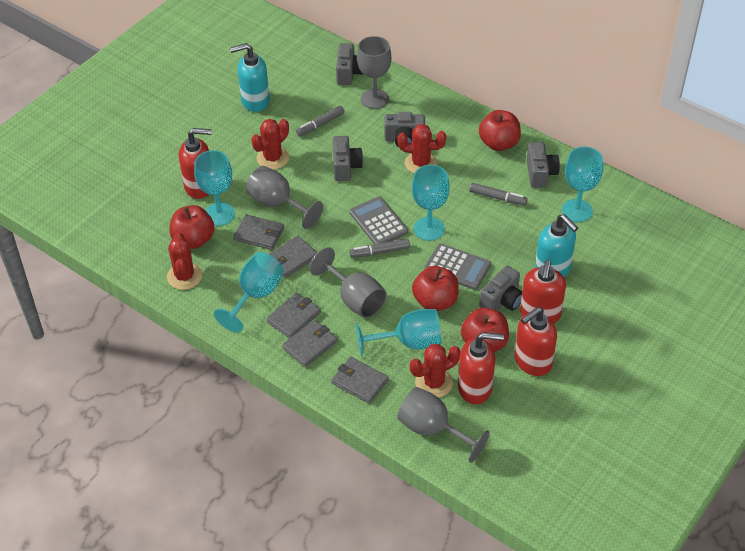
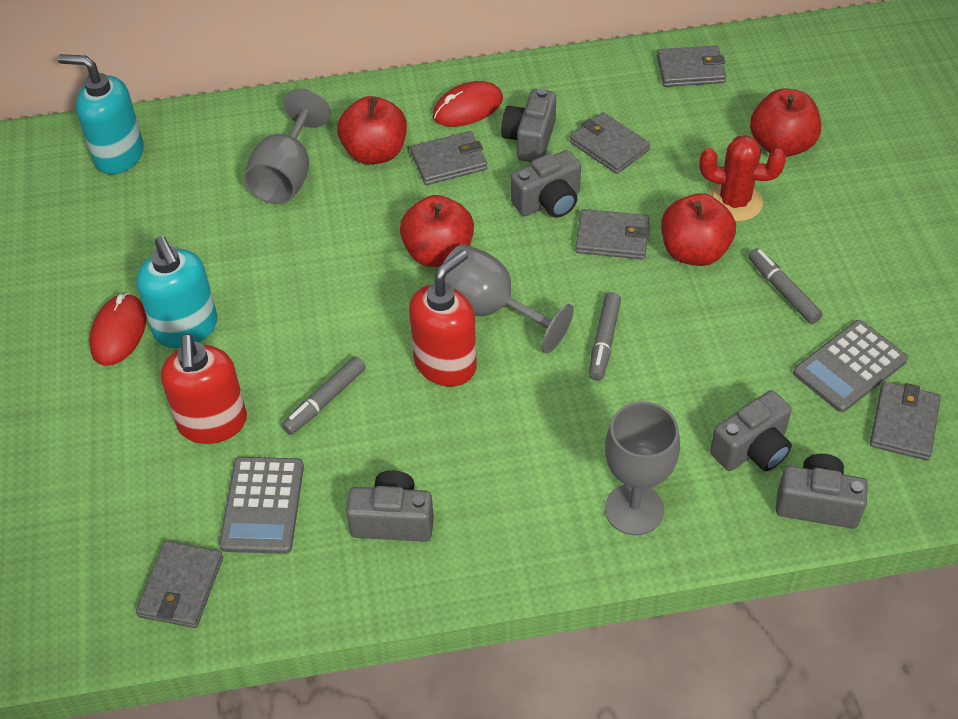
grey goblet: 4 -> 3
grey wallet: 5 -> 6
red cactus: 4 -> 1
red mouse: 0 -> 2
red soap dispenser: 4 -> 2
turquoise goblet: 5 -> 0

